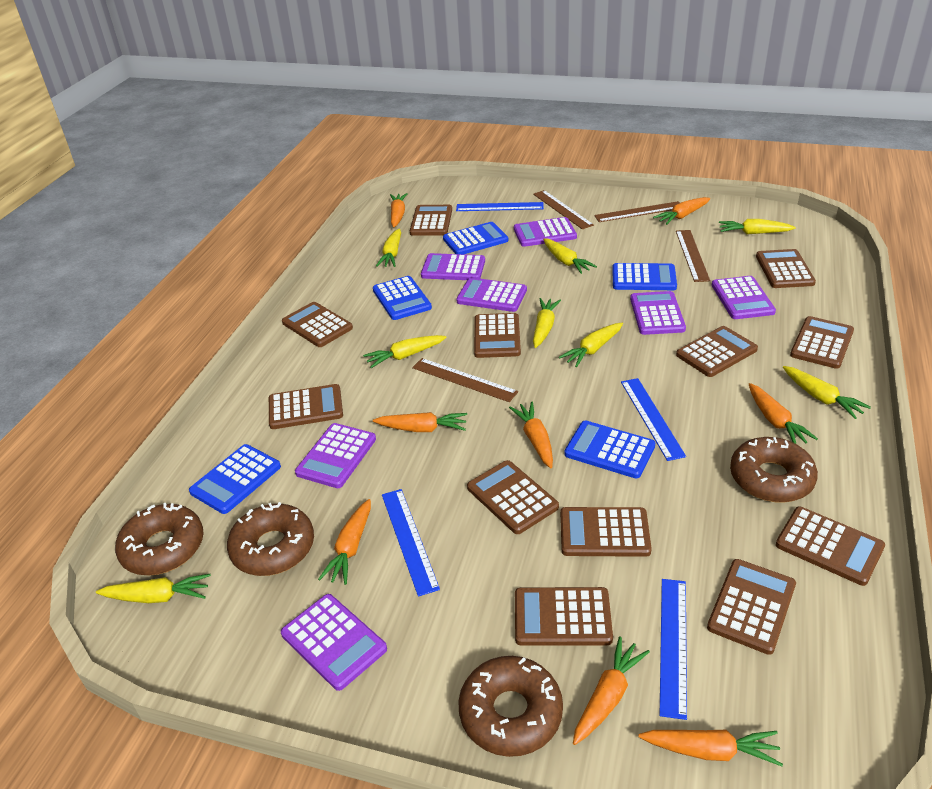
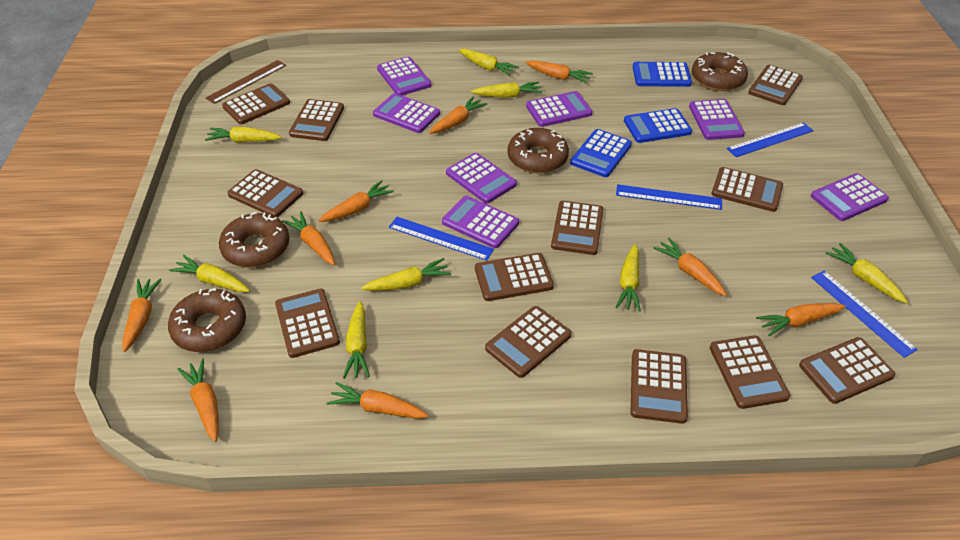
blue calculator: 5 -> 3
brown ruler: 4 -> 1
orange carrot: 8 -> 9

